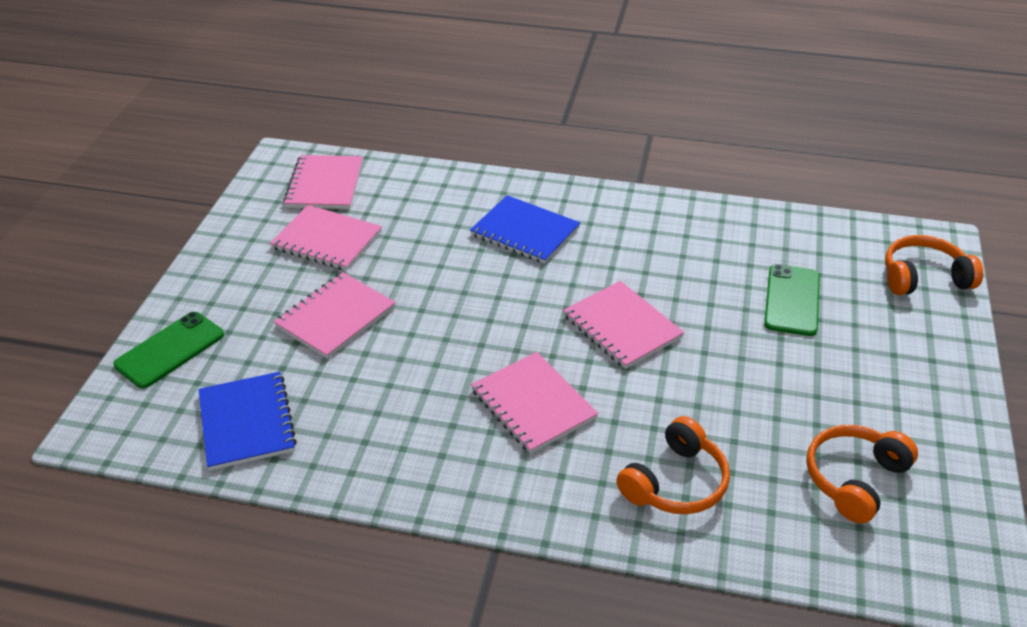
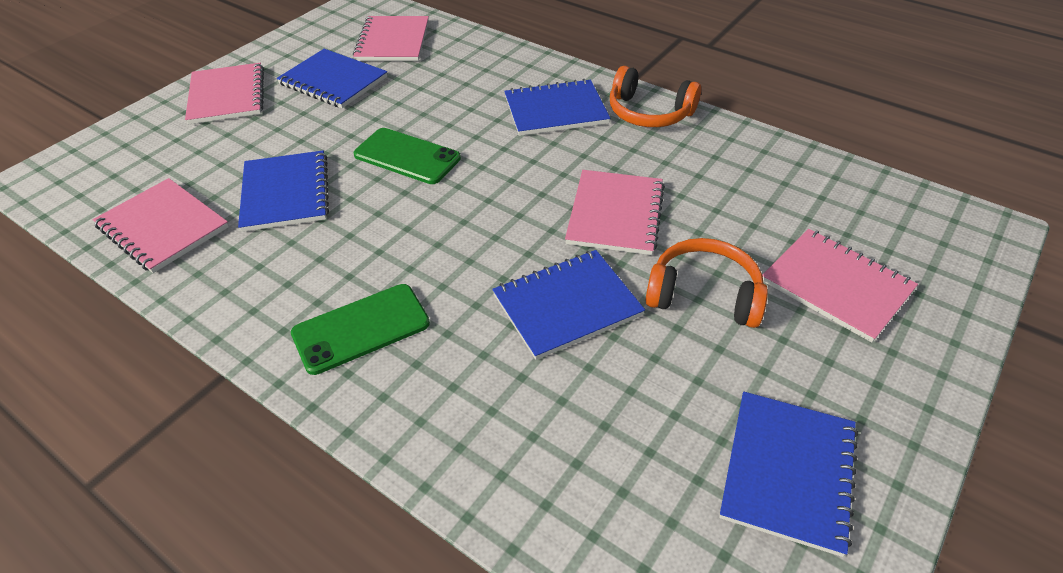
blue notebook: 2 -> 5
orange headphones: 3 -> 2

